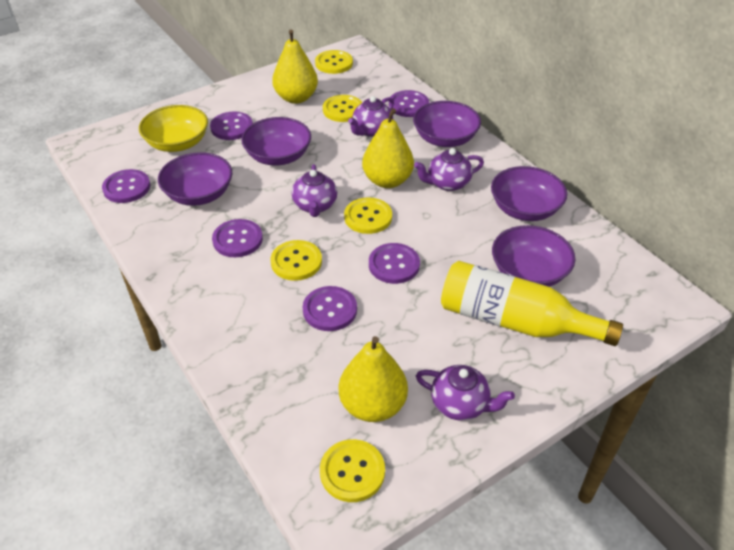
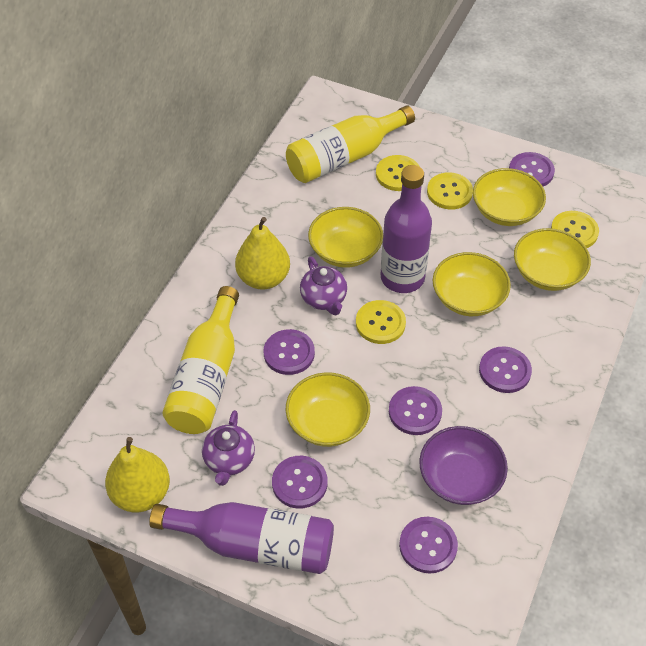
purple bottle: 0 -> 2
purple bowl: 5 -> 1
purple teapot: 4 -> 2
yellow bottle: 1 -> 2
yellow bowl: 1 -> 5
yellow button: 5 -> 4
yellow pear: 3 -> 2

